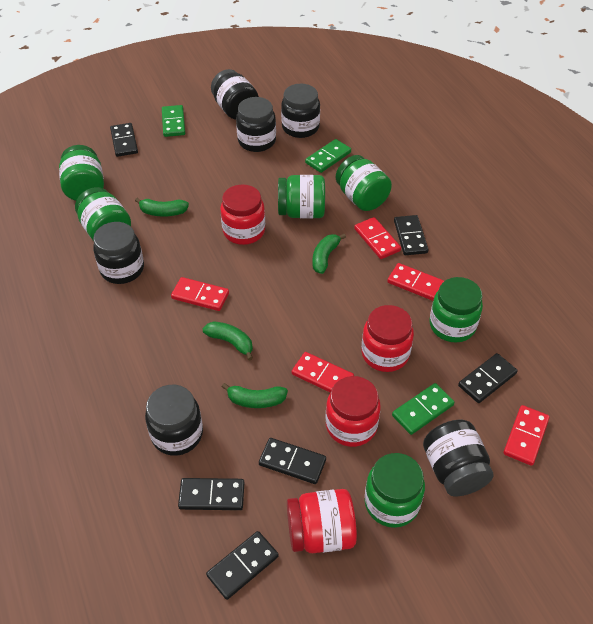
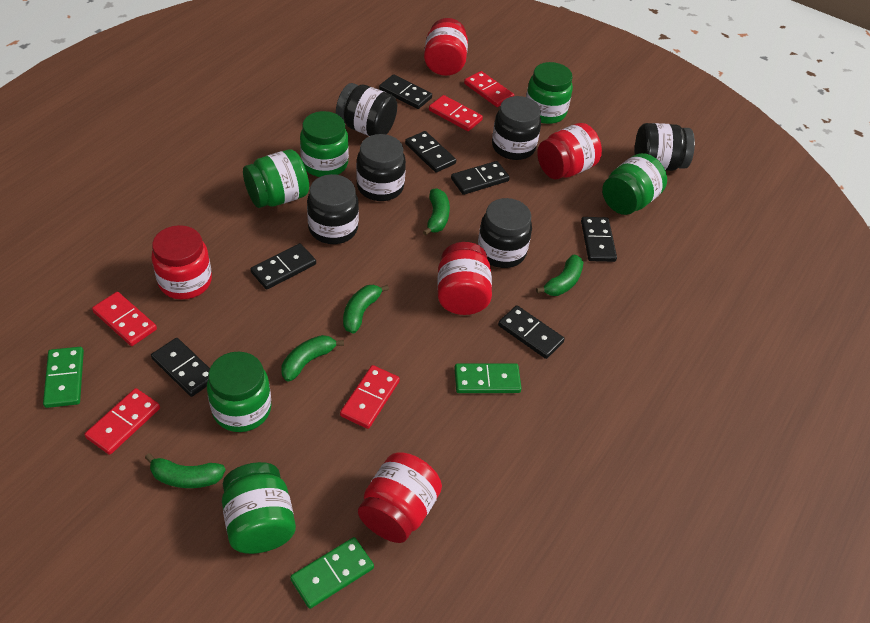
black domino: 6 -> 7
green banana: 4 -> 5
red jar: 4 -> 5

